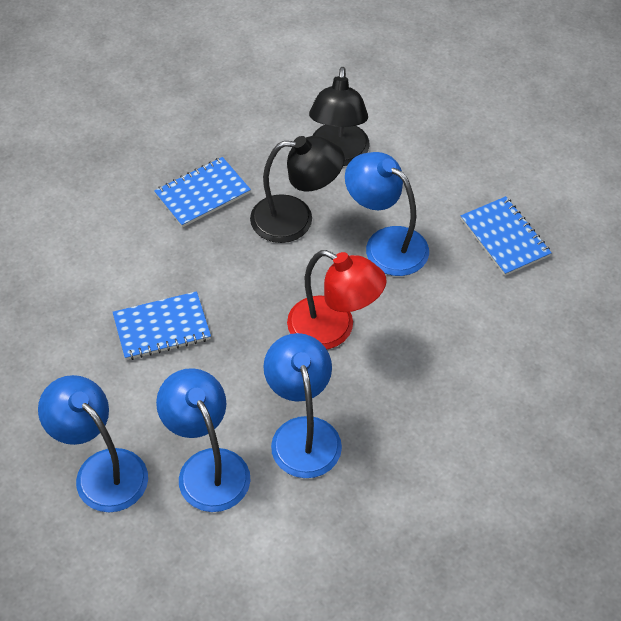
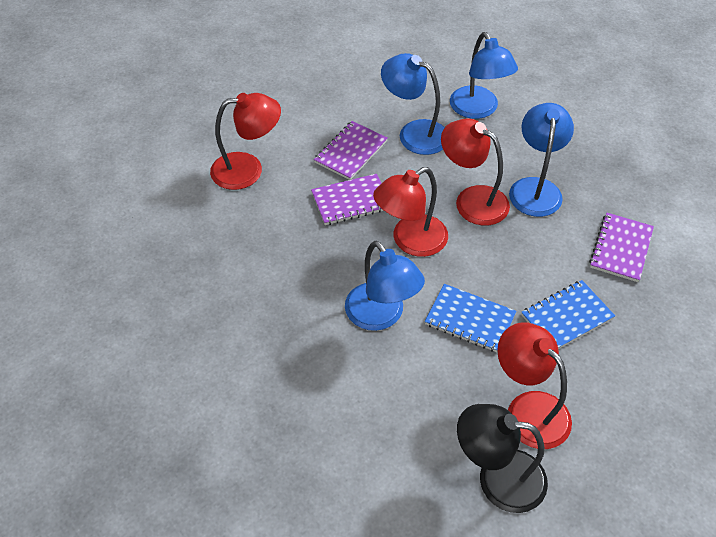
black lamp: 2 -> 1
blue notebook: 3 -> 2
purple notebook: 0 -> 3
red lamp: 1 -> 4

